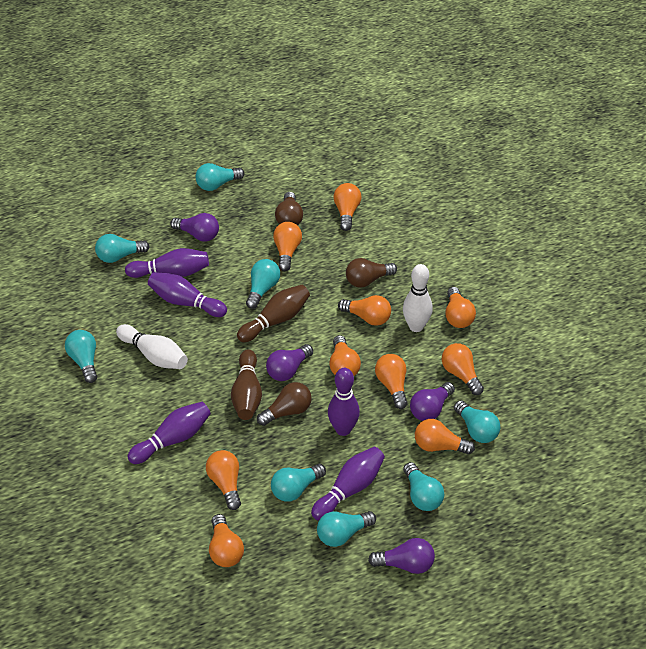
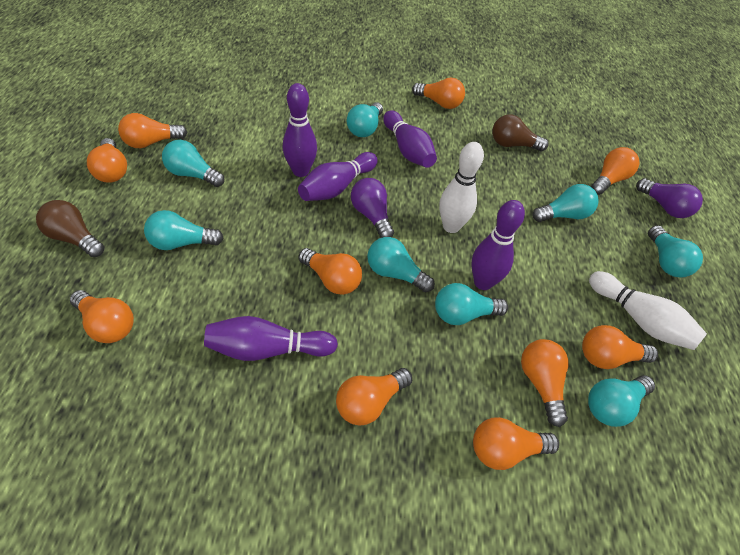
brown bowling pin: 2 -> 0
brown light bulb: 3 -> 2
purple light bulb: 4 -> 2

